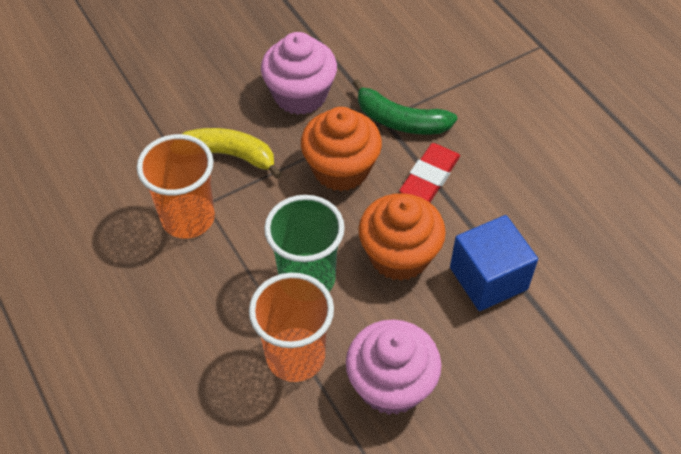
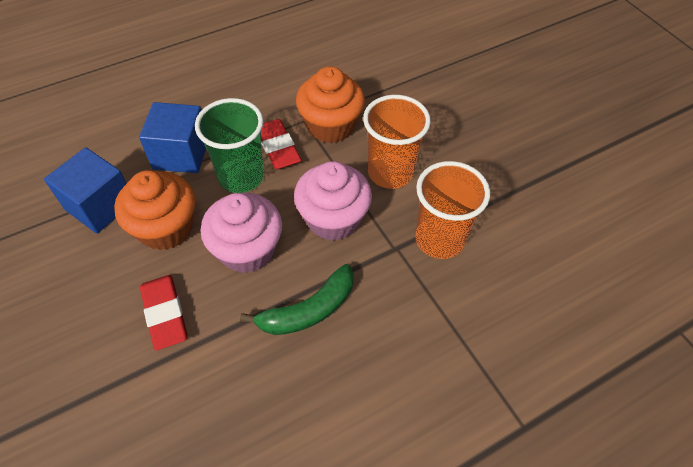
blue cube: 1 -> 2
red eraser: 1 -> 2
yellow banana: 1 -> 0

